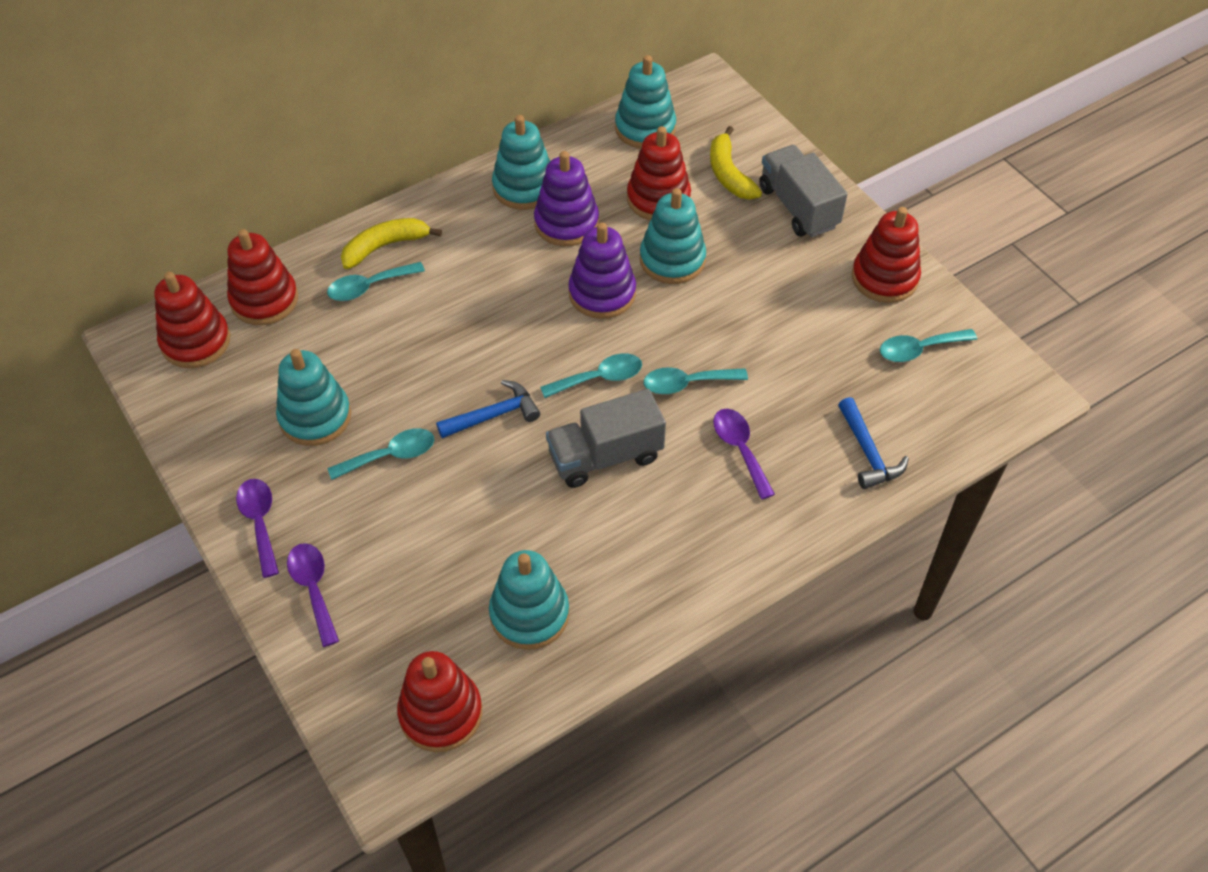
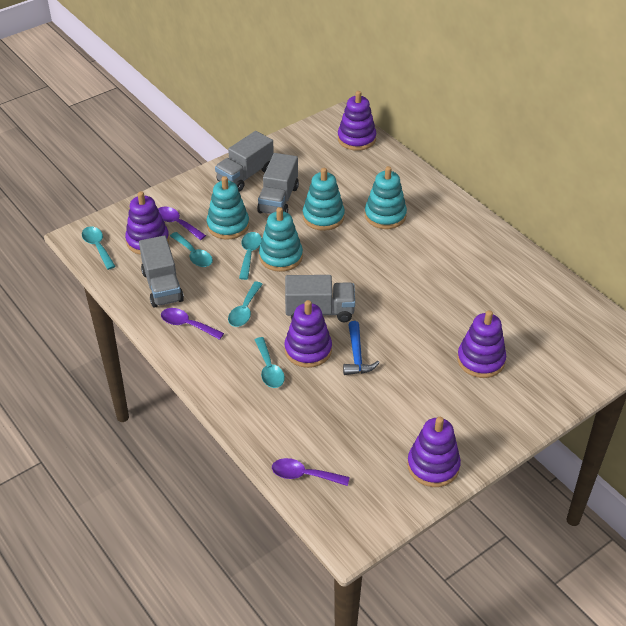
blue hammer: 2 -> 1
grey truck: 2 -> 4
purple stacking toy: 2 -> 5
red stacking toy: 5 -> 0
turquoise stacking toy: 5 -> 4
yellow banana: 2 -> 0

